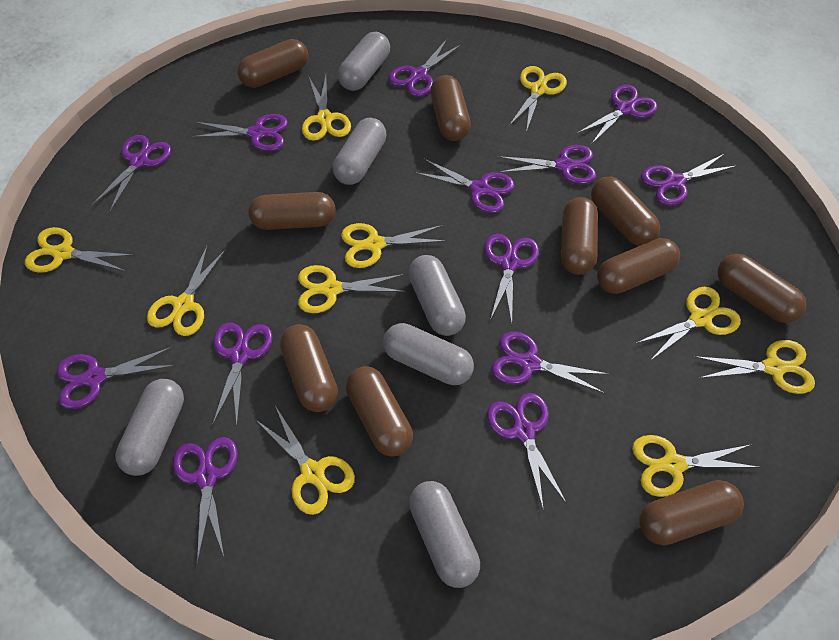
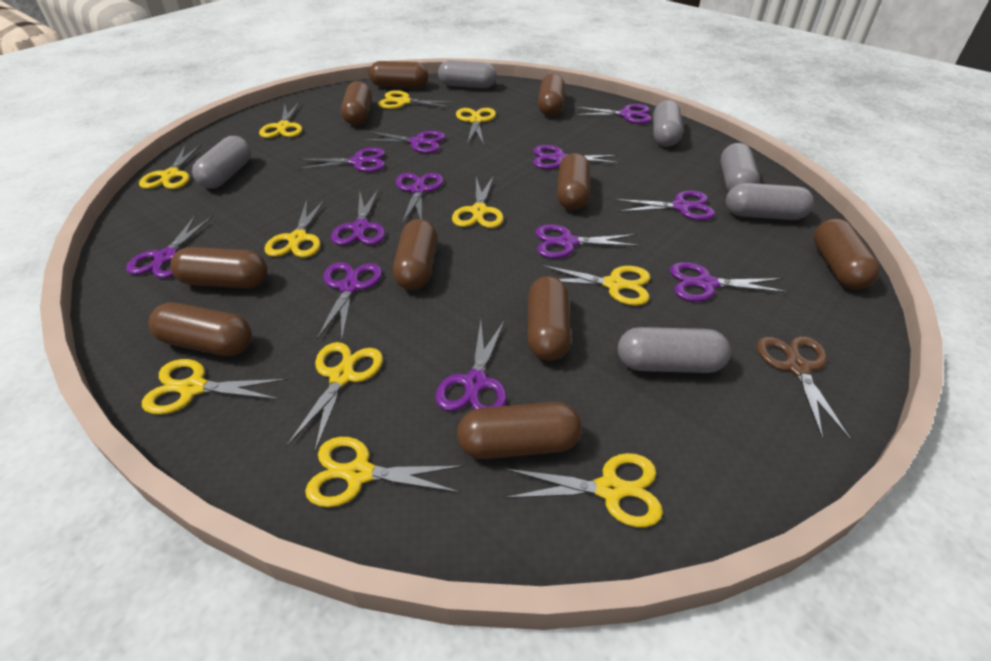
brown scissors: 0 -> 1
purple scissors: 13 -> 12
yellow scissors: 10 -> 11

